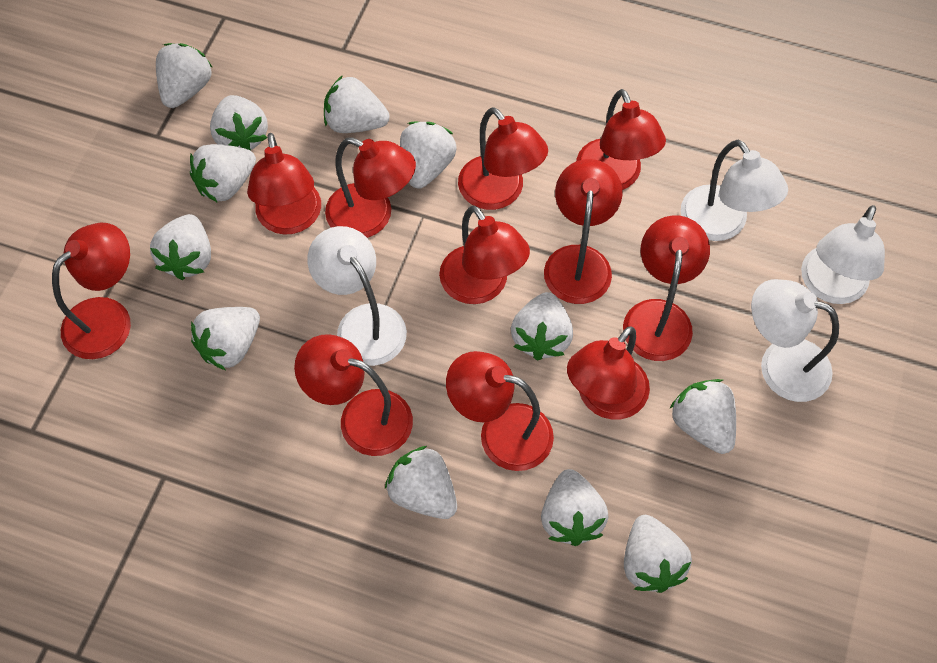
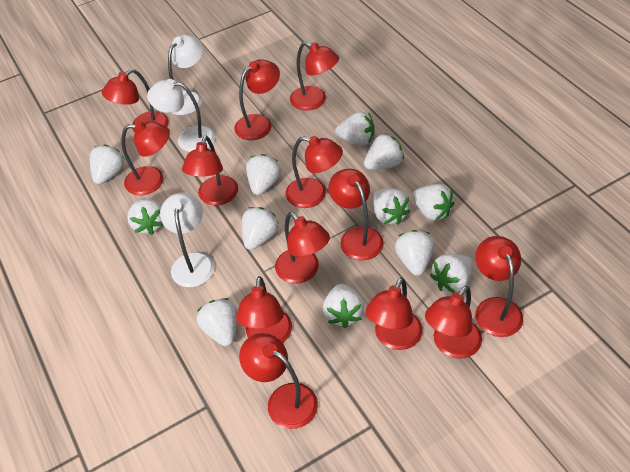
red lamp: 11 -> 13
white lamp: 4 -> 3

